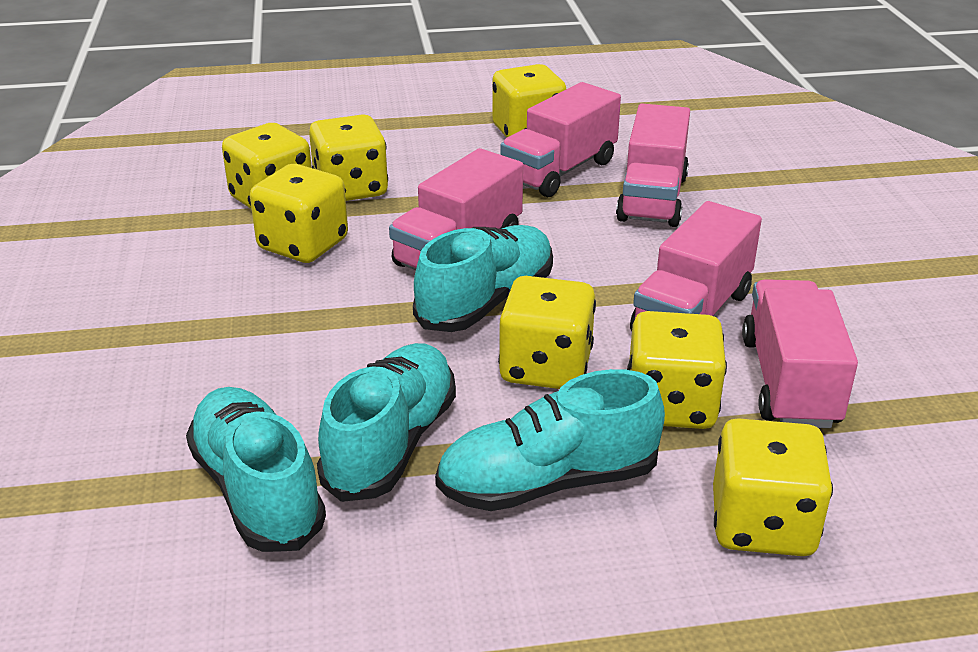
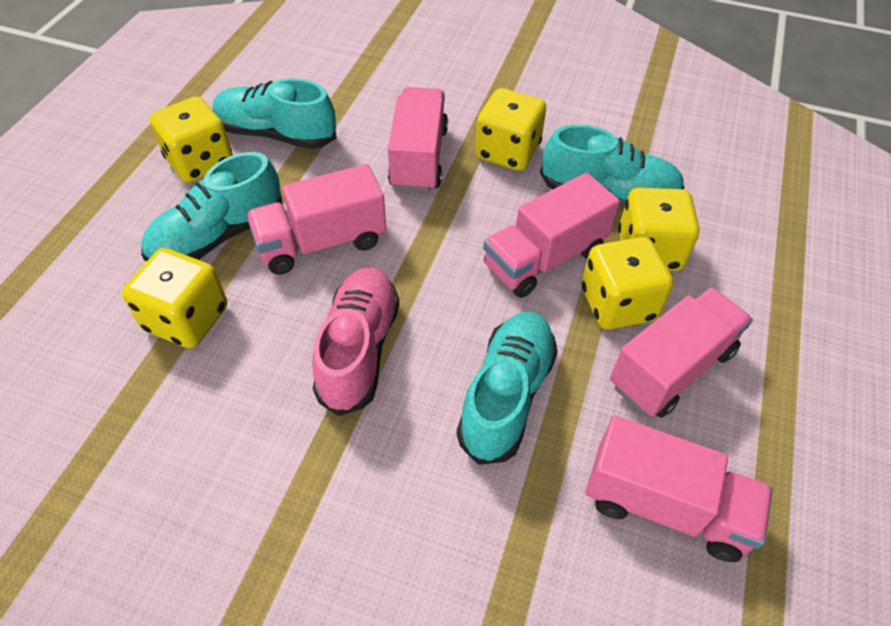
pink shoe: 0 -> 1
yellow dice: 7 -> 5

